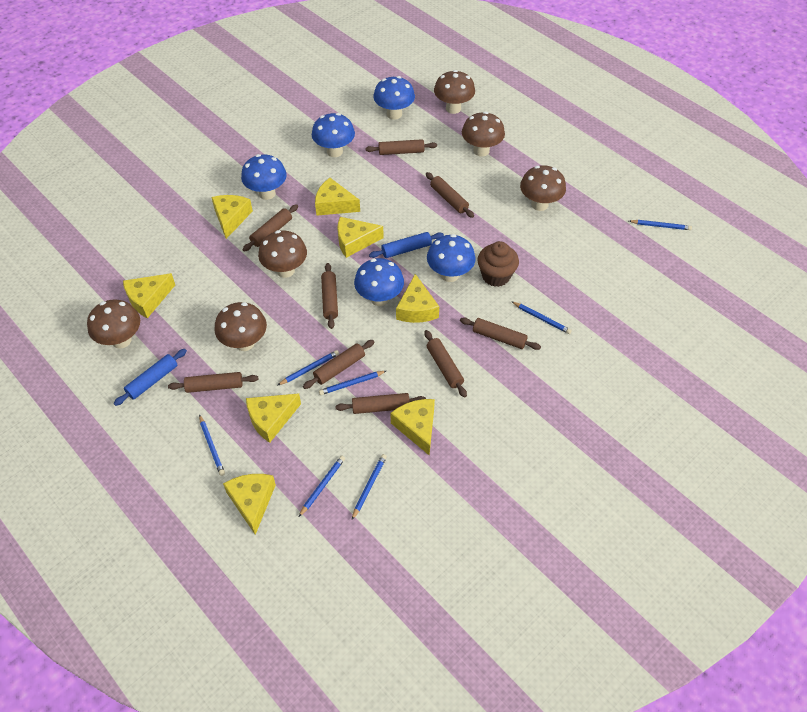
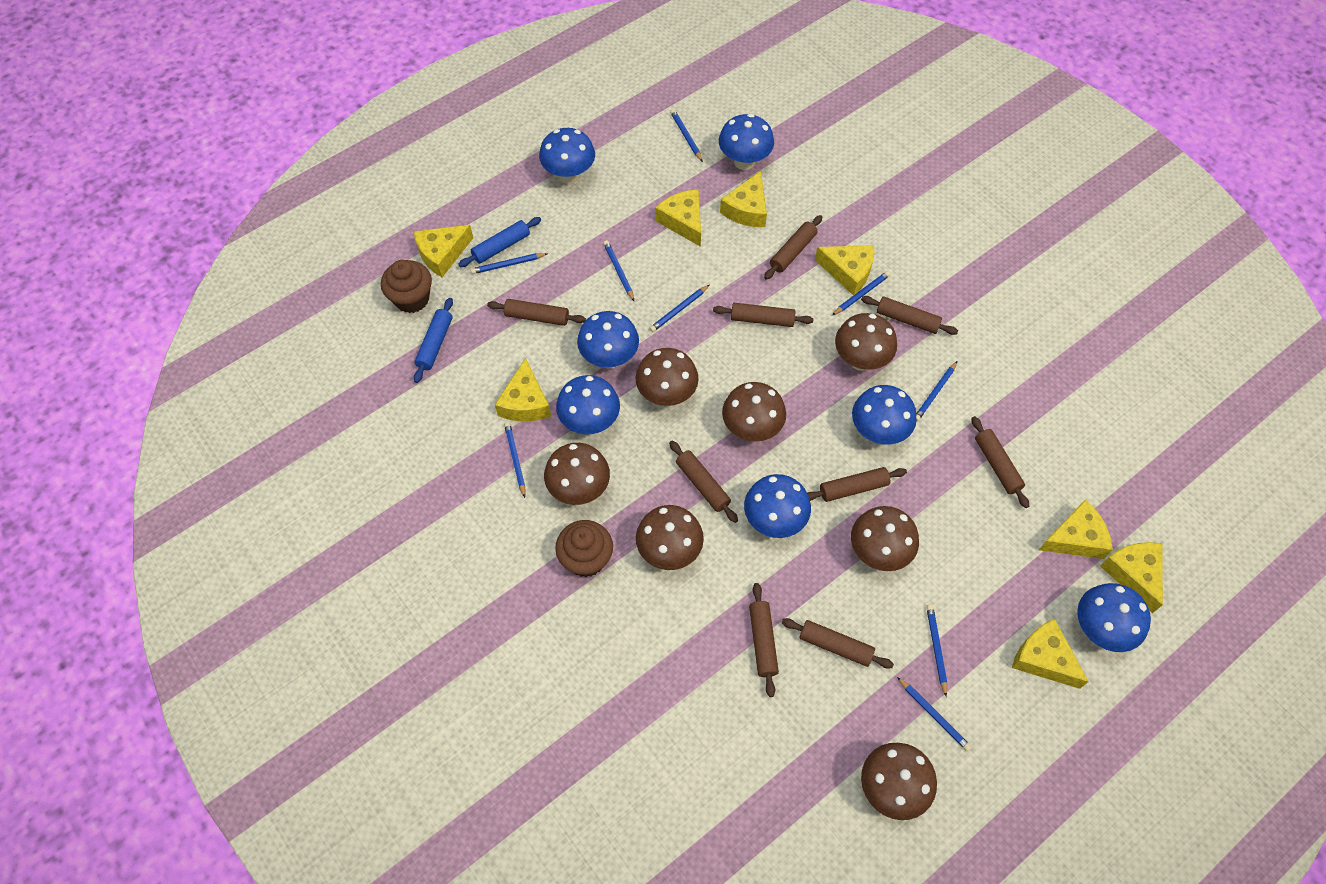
blue mushroom: 5 -> 7
blue pencil: 7 -> 9
brown cupcake: 1 -> 2
brown mushroom: 6 -> 7

